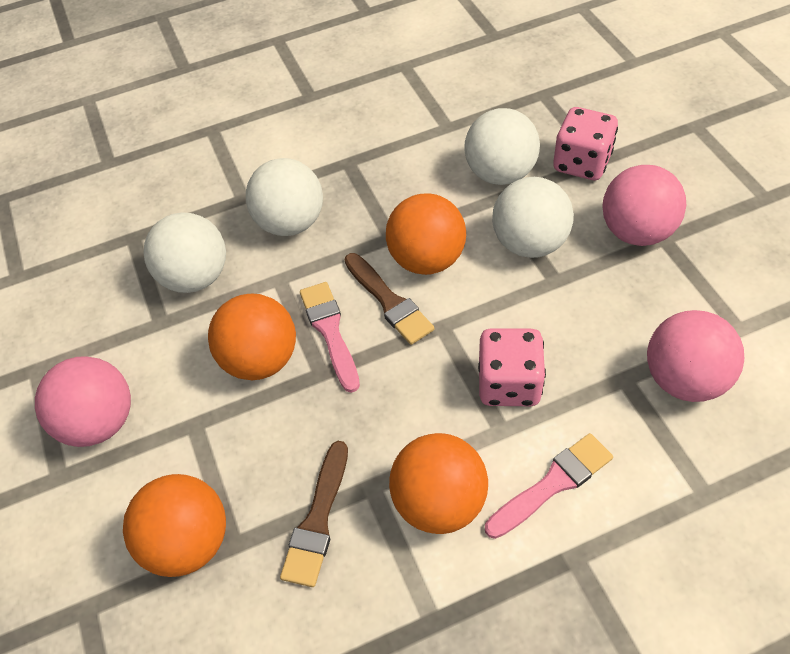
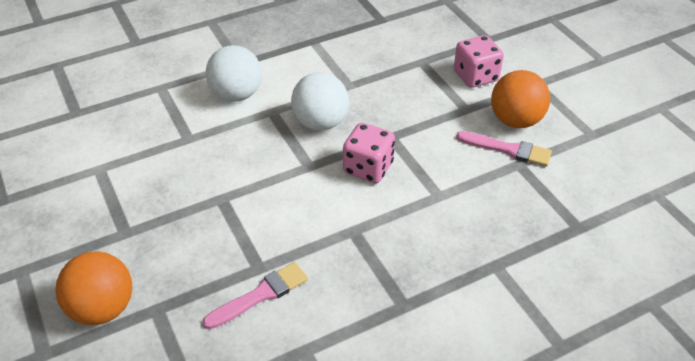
brown brush: 2 -> 0
orange ball: 4 -> 2
pink ball: 3 -> 0
white ball: 4 -> 2

